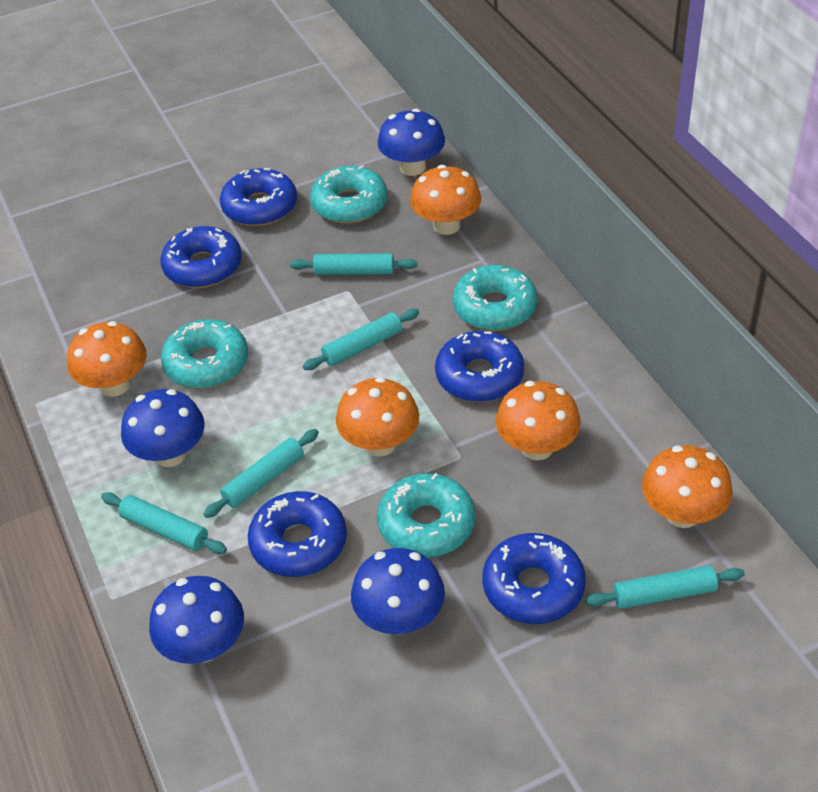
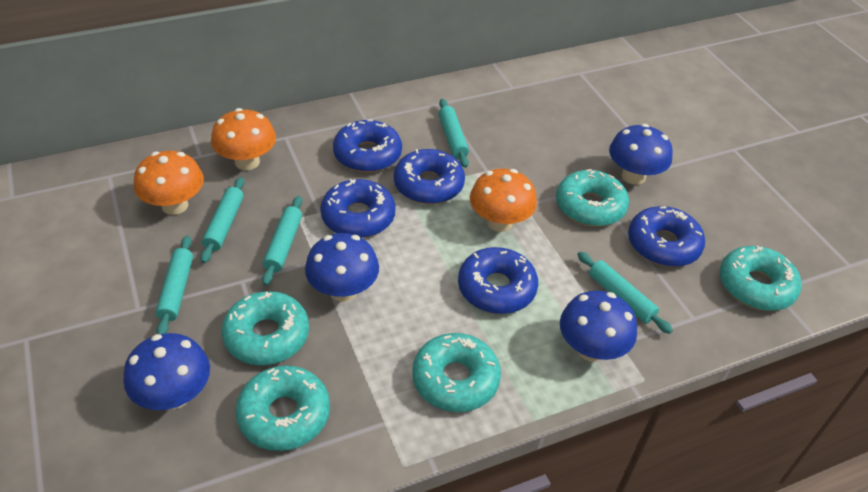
orange mushroom: 5 -> 3
turquoise donut: 4 -> 5

